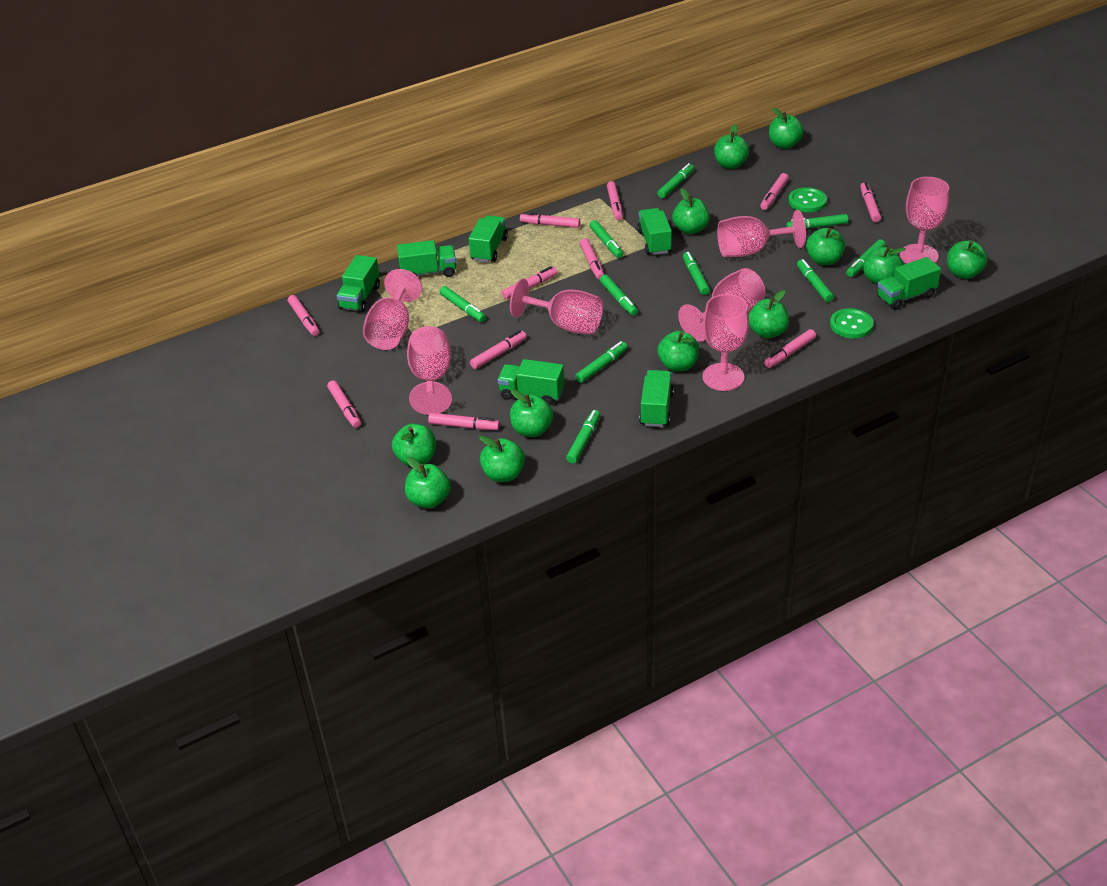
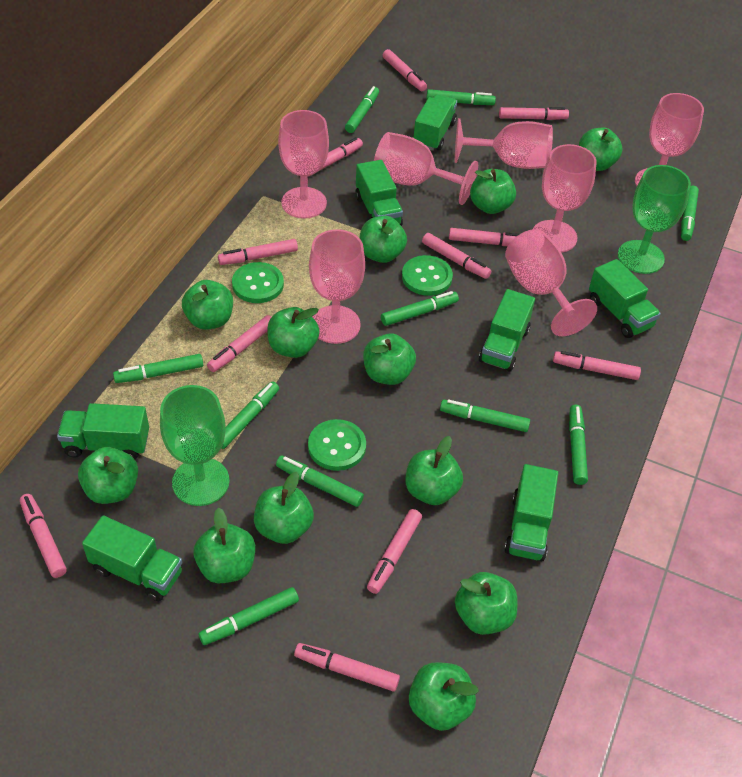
green button: 2 -> 3
green goblet: 0 -> 2

